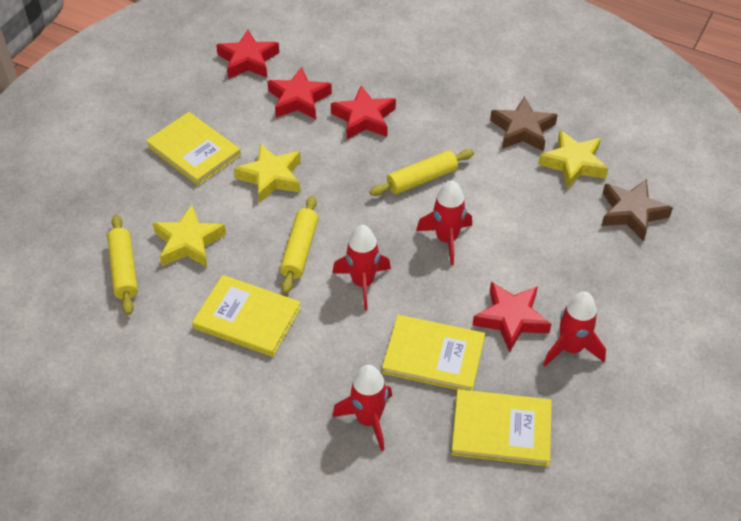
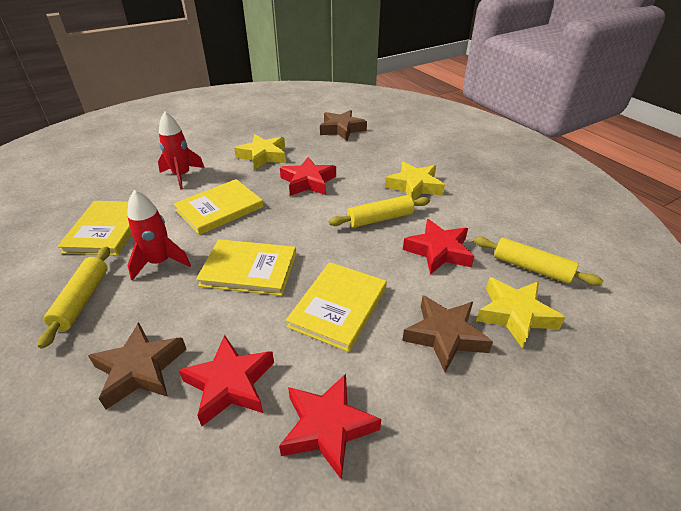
brown star: 2 -> 3
red rocket: 4 -> 2

